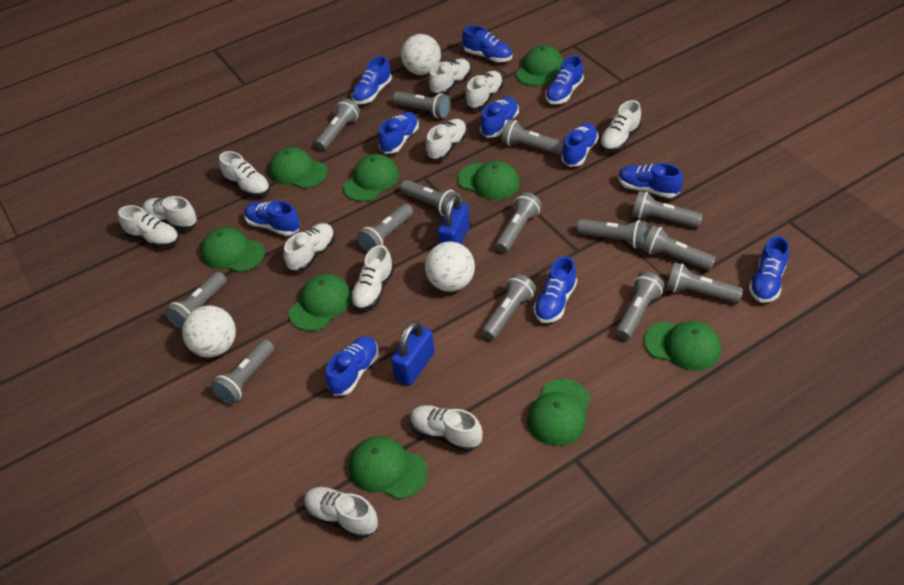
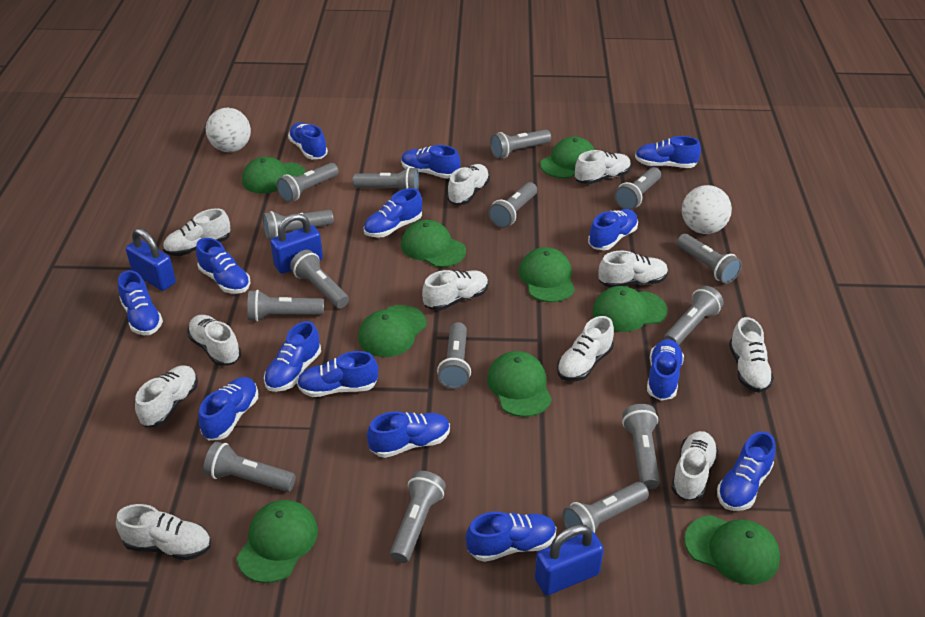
blue padlock: 2 -> 3
blue shoe: 11 -> 14
grey flashlight: 14 -> 15
white ball: 3 -> 2

